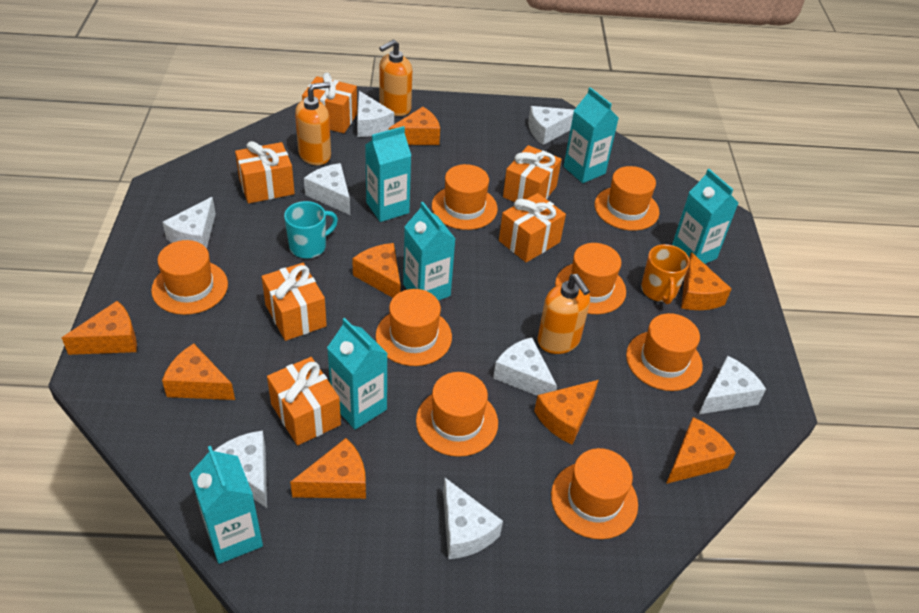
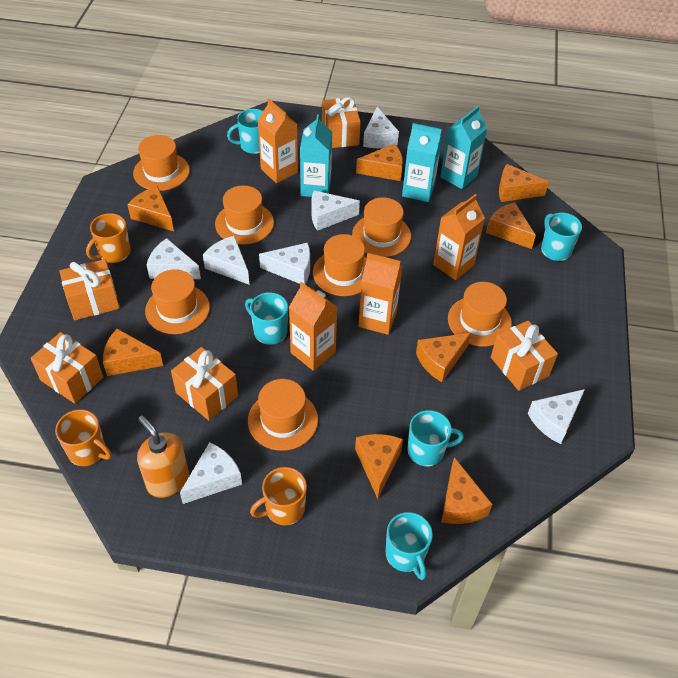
orange carton: 0 -> 4
orange gift: 6 -> 5
orange hat: 8 -> 7
orange mug: 1 -> 3
orange soap dispenser: 3 -> 1
turquoise carton: 6 -> 3
turquoise mug: 1 -> 5
white cheese: 8 -> 7

